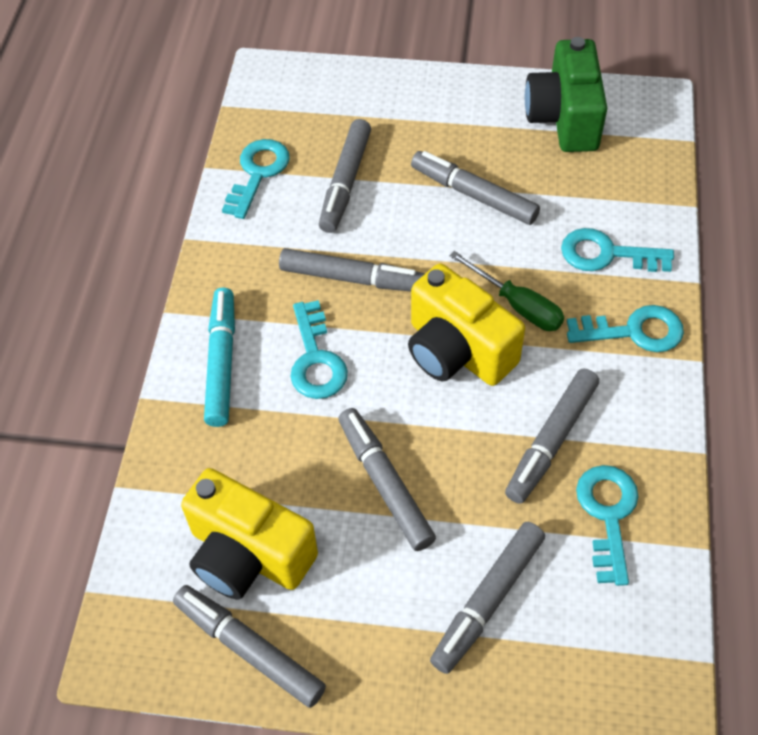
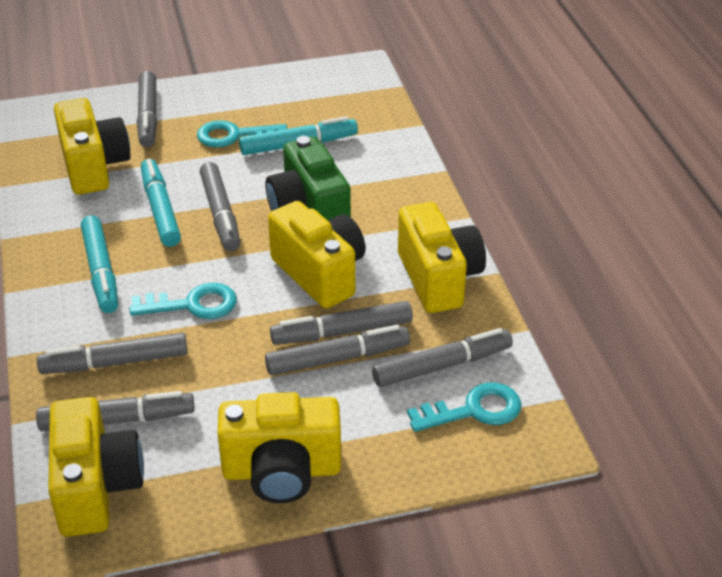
green screwdriver: 1 -> 0
turquoise key: 5 -> 3
turquoise marker: 1 -> 3
yellow camera: 2 -> 5

